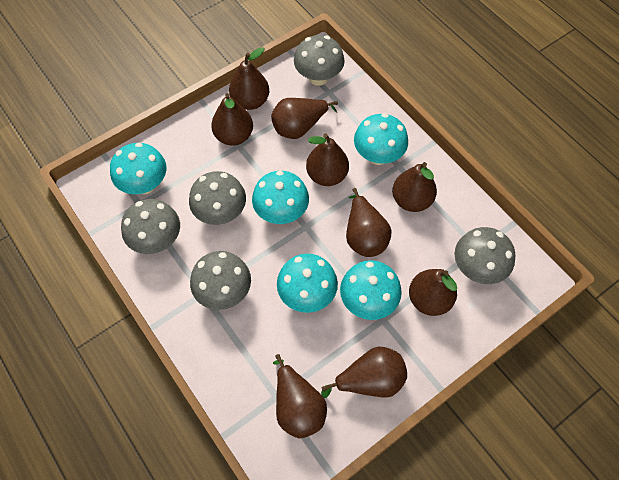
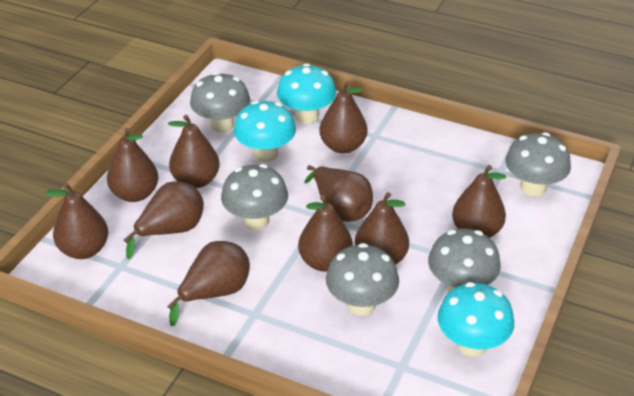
brown pear: 9 -> 10
turquoise mushroom: 5 -> 3

